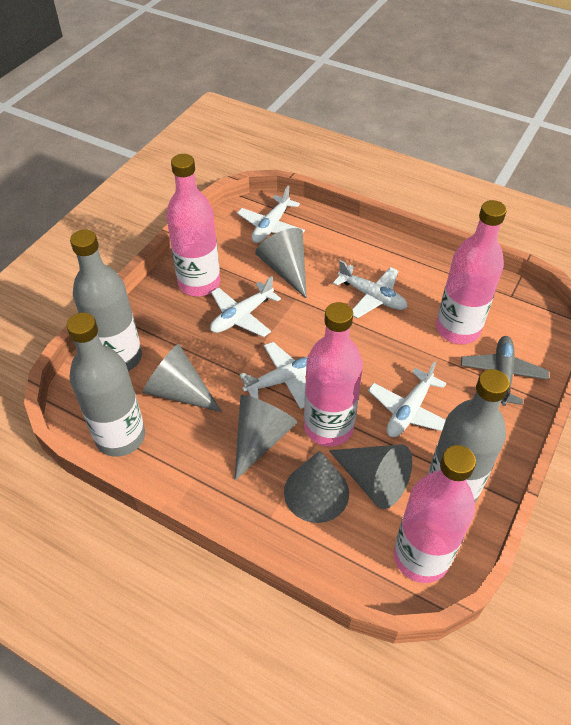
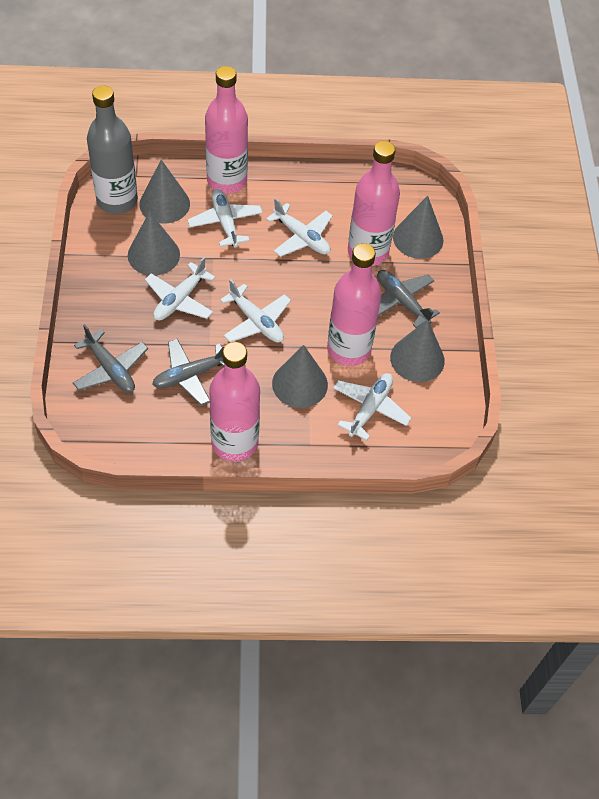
grey bottle: 3 -> 1
grey plane: 1 -> 3

